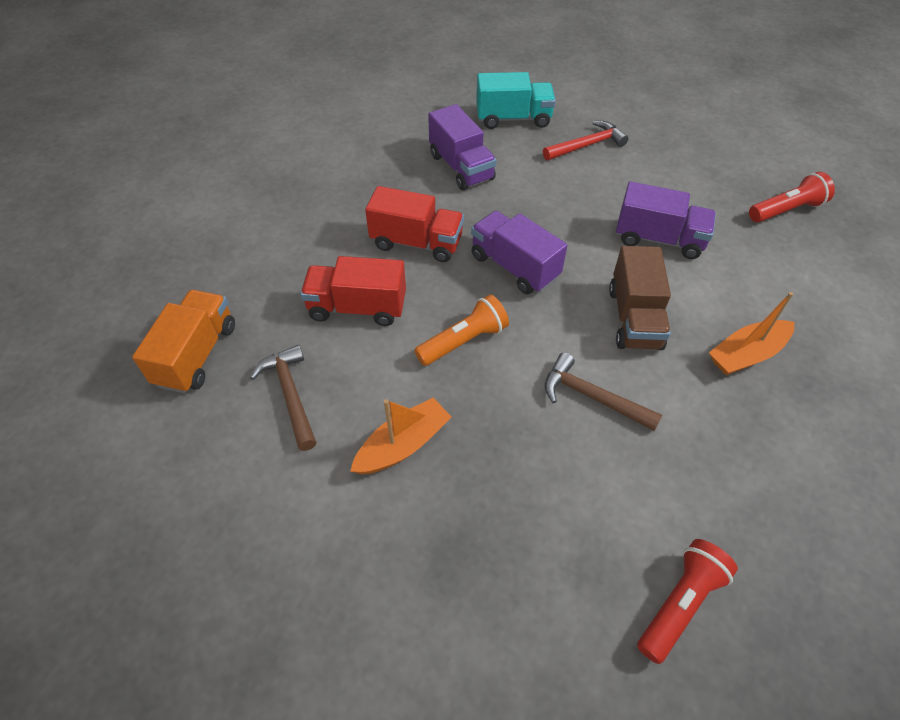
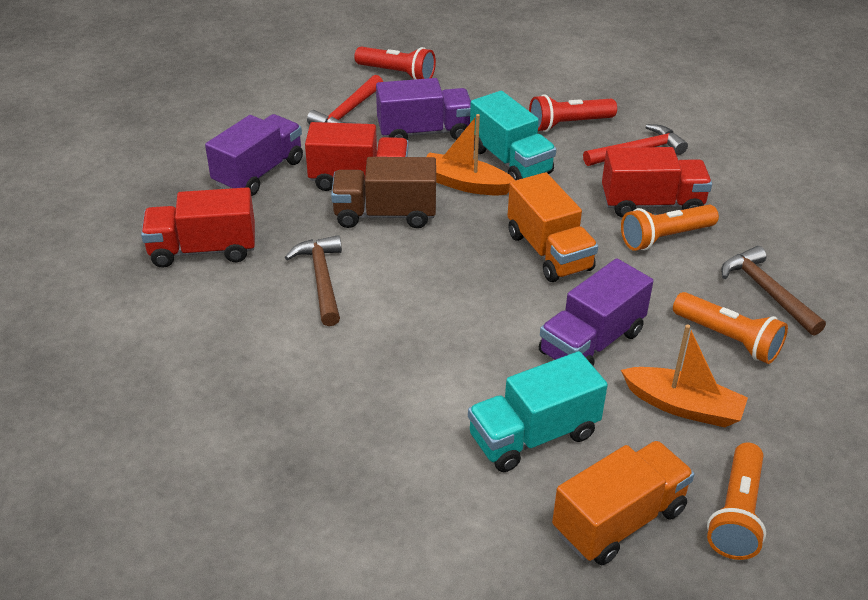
orange flashlight: 1 -> 3
orange truck: 1 -> 2
red hammer: 1 -> 2
red truck: 2 -> 3
turquoise truck: 1 -> 2

